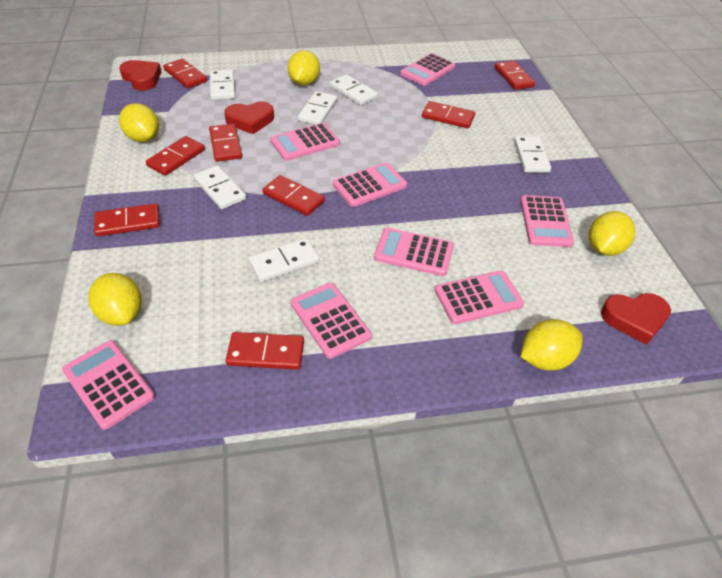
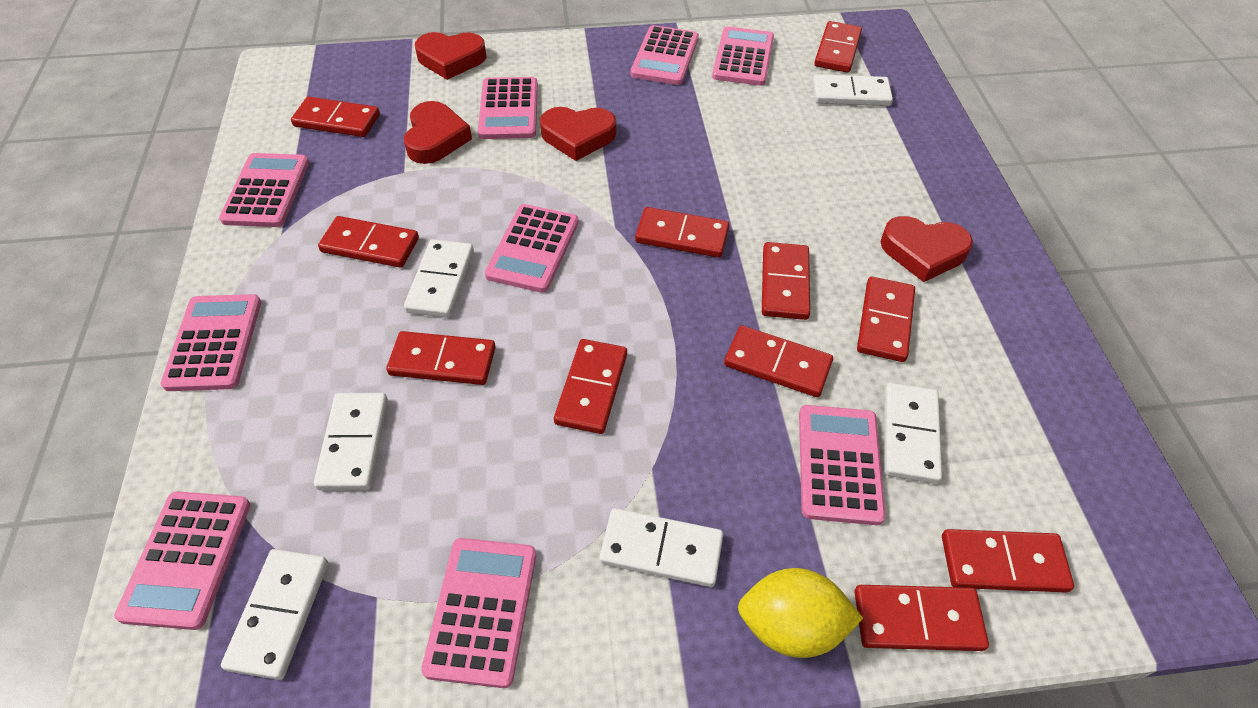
pink calculator: 8 -> 9
red domino: 8 -> 11
red heart: 3 -> 4
yellow lemon: 5 -> 1

